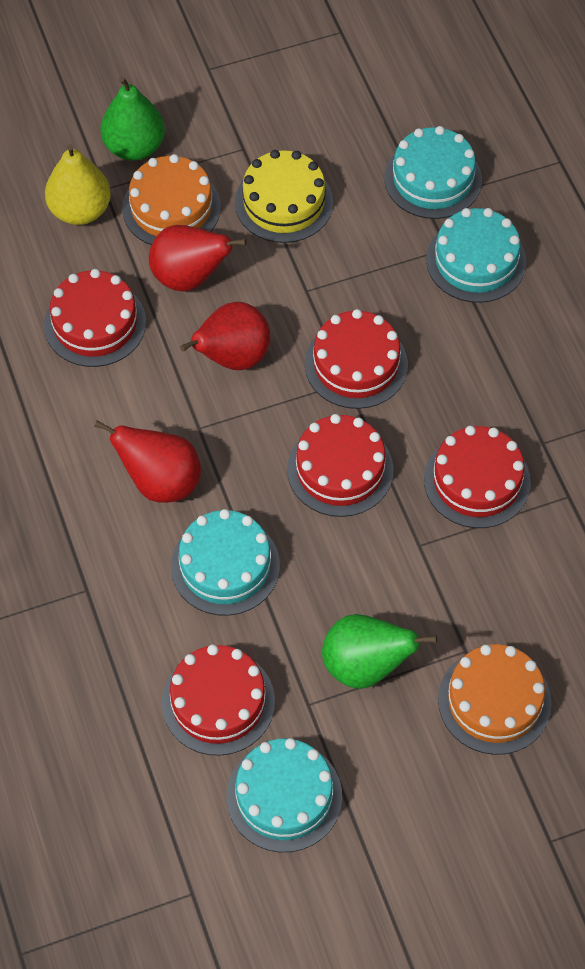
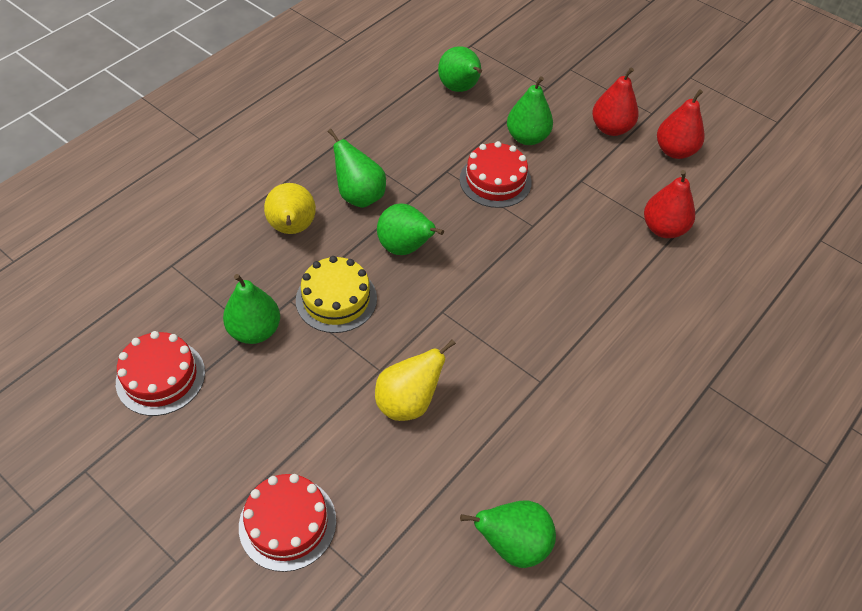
green pear: 2 -> 6
orange cake: 2 -> 0
red cake: 5 -> 3
turquoise cake: 4 -> 0
yellow pear: 1 -> 2

